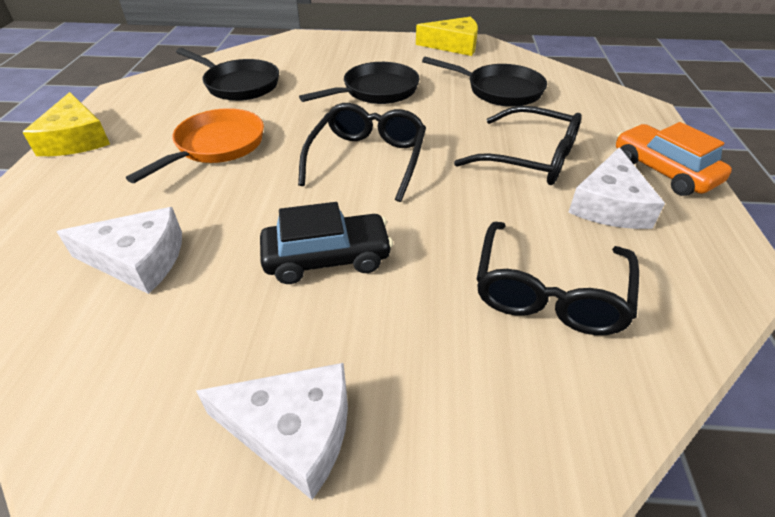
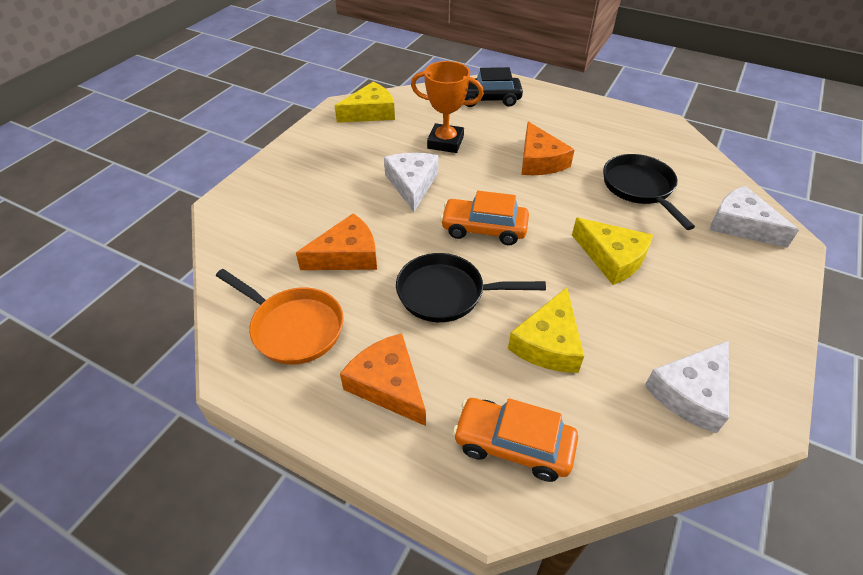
black glasses: 3 -> 0
black pan: 3 -> 2
orange car: 1 -> 2
orange cheese: 0 -> 3
orange trophy: 0 -> 1
yellow cheese: 2 -> 3

